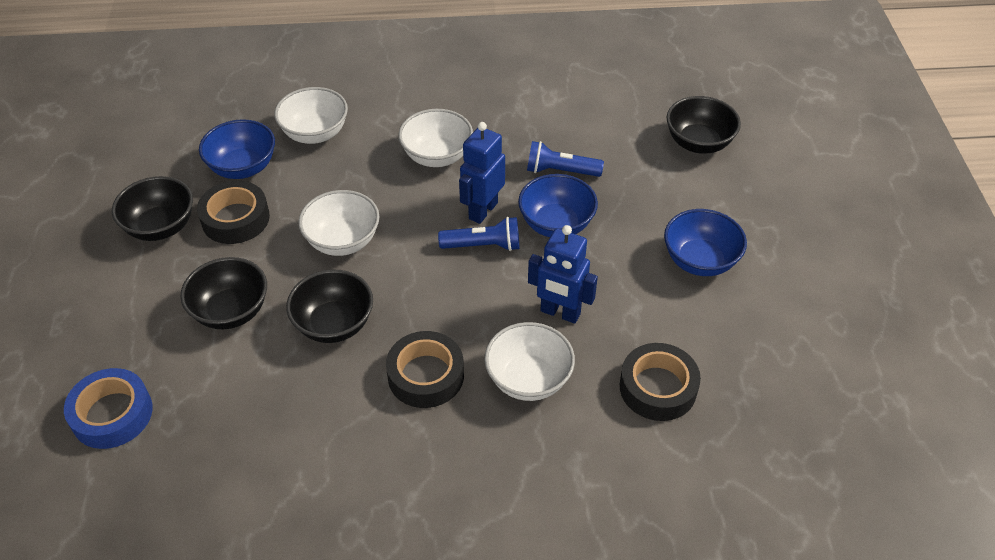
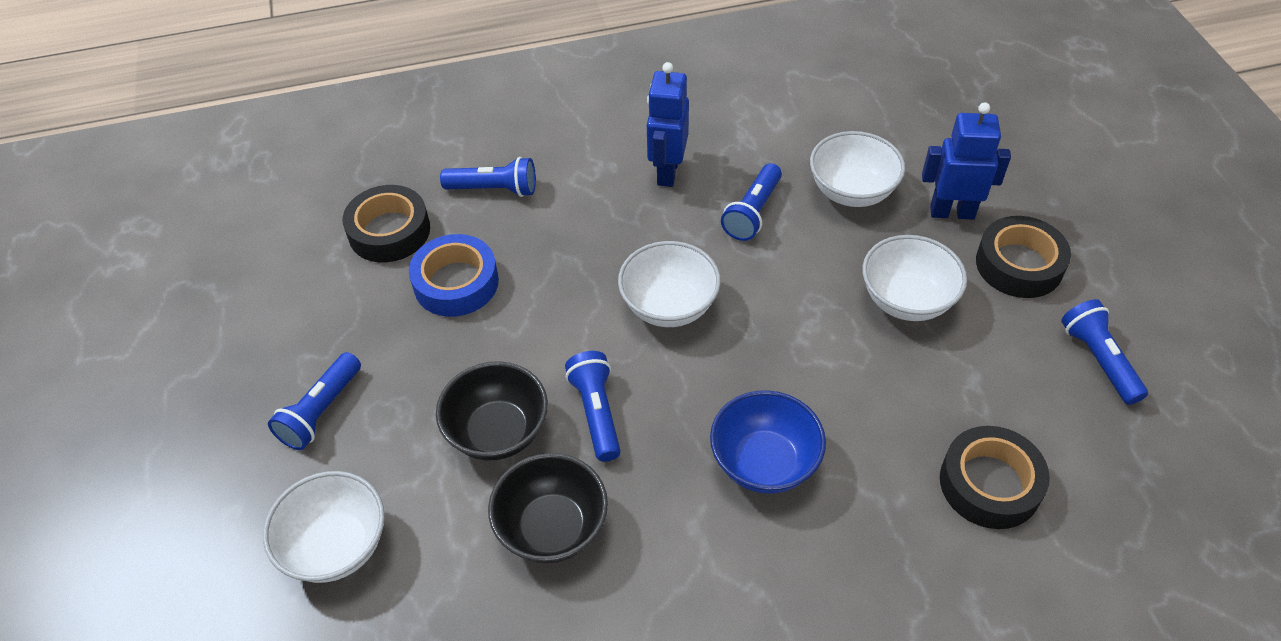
black bowl: 4 -> 2
blue bowl: 3 -> 1
blue flashlight: 2 -> 5

